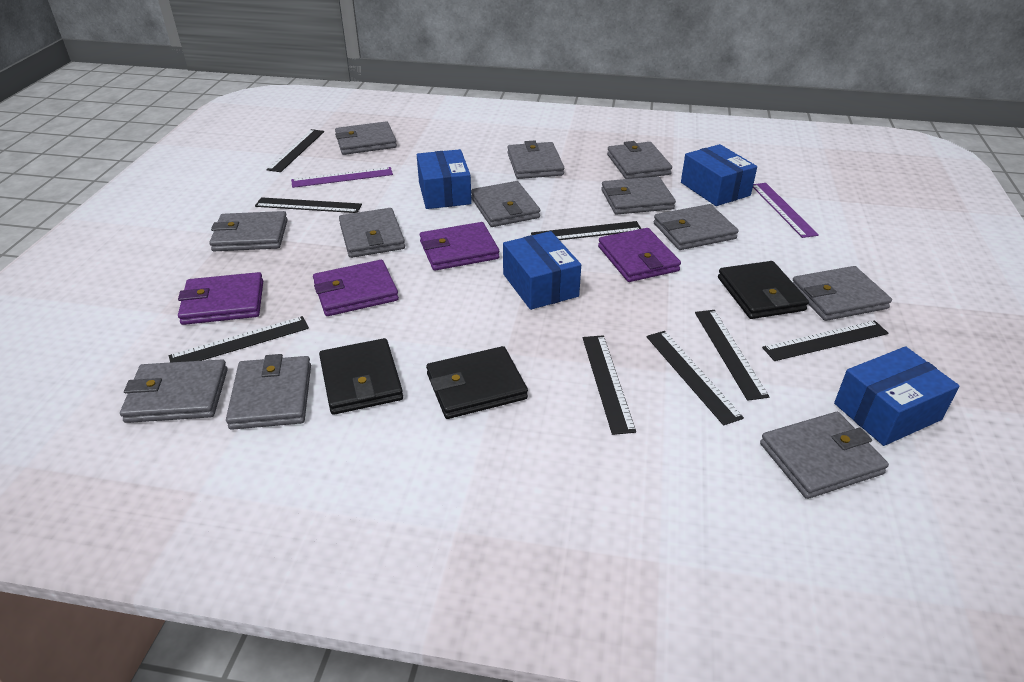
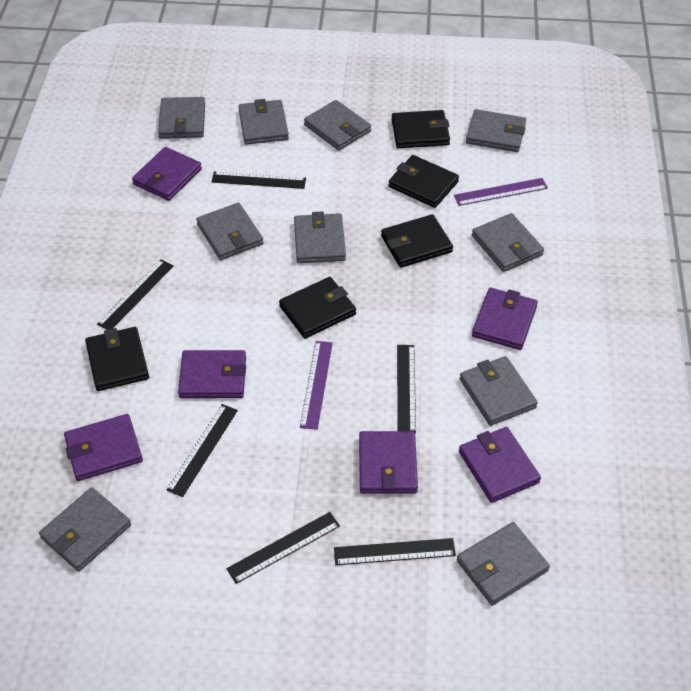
black ruler: 8 -> 6
black wallet: 3 -> 5
blue box: 4 -> 0
grey wallet: 12 -> 10
purple wallet: 4 -> 6

